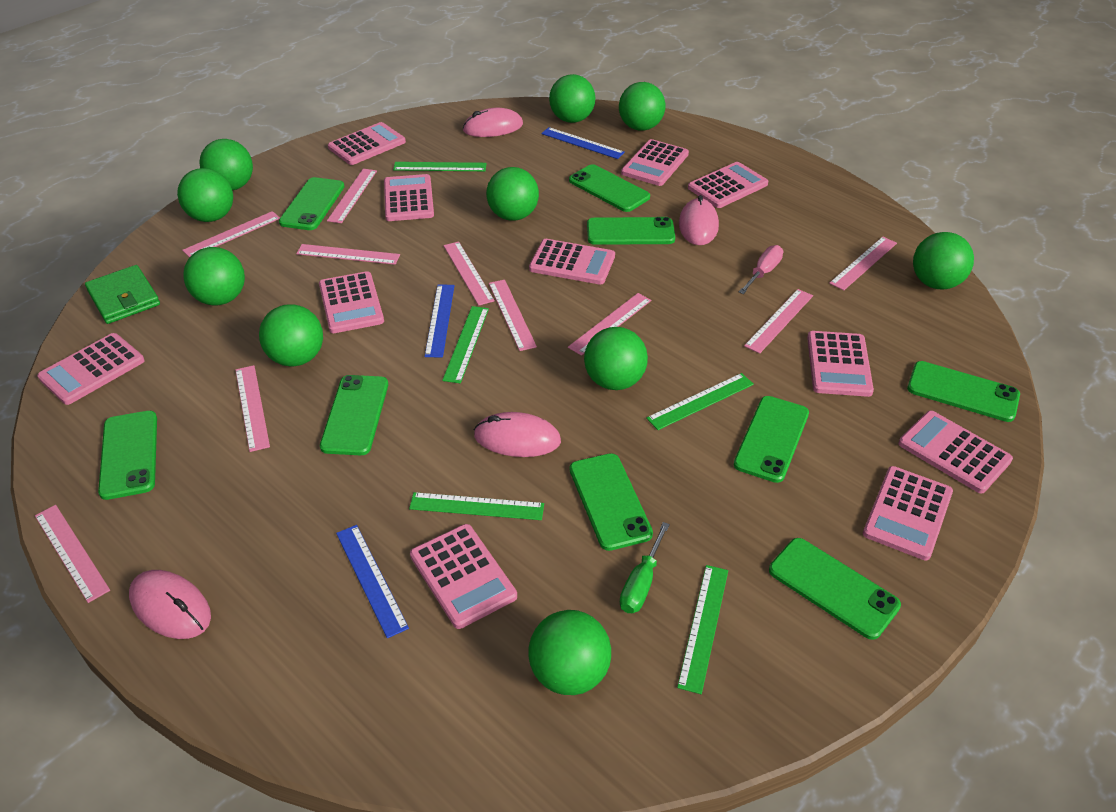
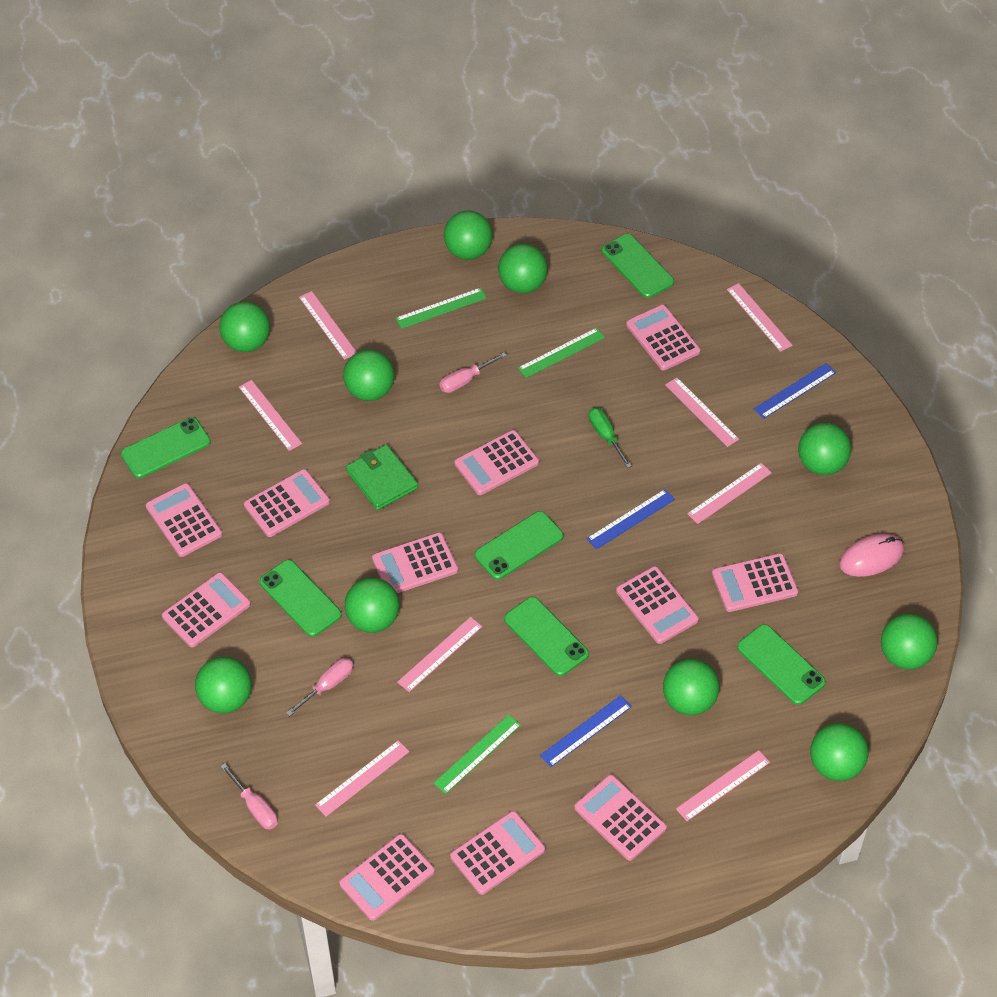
green phone: 9 -> 6
green ruler: 5 -> 3
pink mouse: 4 -> 1
pink ruler: 10 -> 8
pink screwdriver: 1 -> 3

